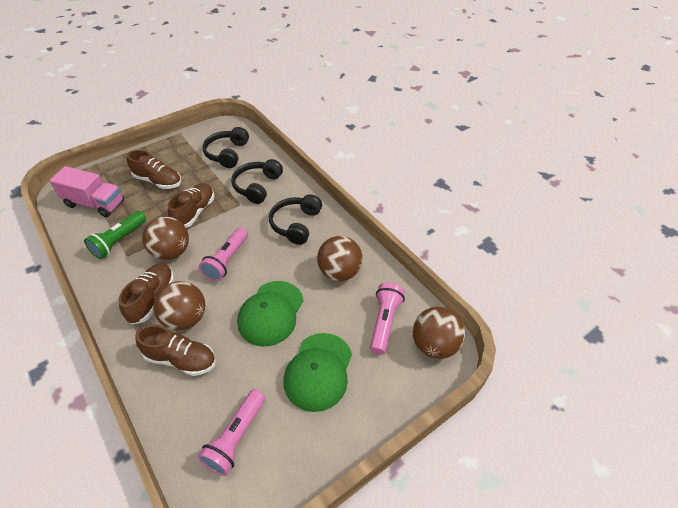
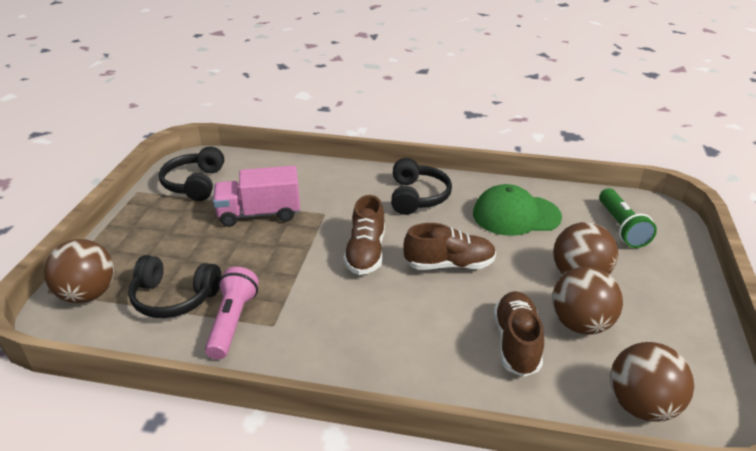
brown shoe: 4 -> 3
green cap: 2 -> 1
pink flashlight: 3 -> 1

